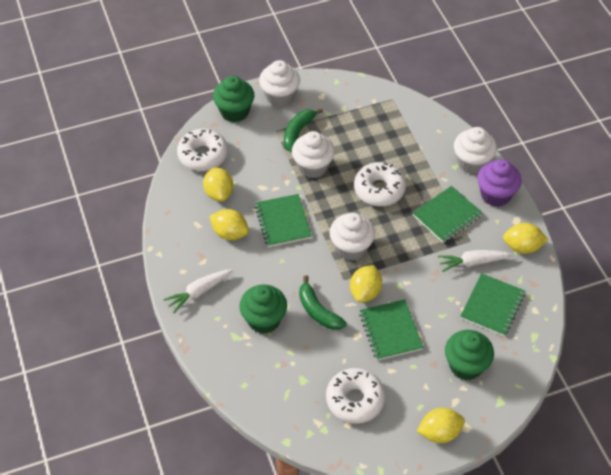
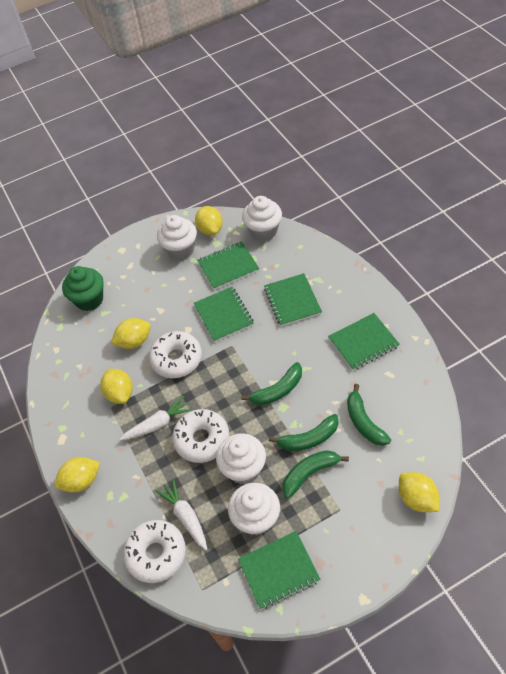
green banana: 2 -> 4
green cupcake: 3 -> 1
green notebook: 4 -> 5
purple cupcake: 1 -> 0

